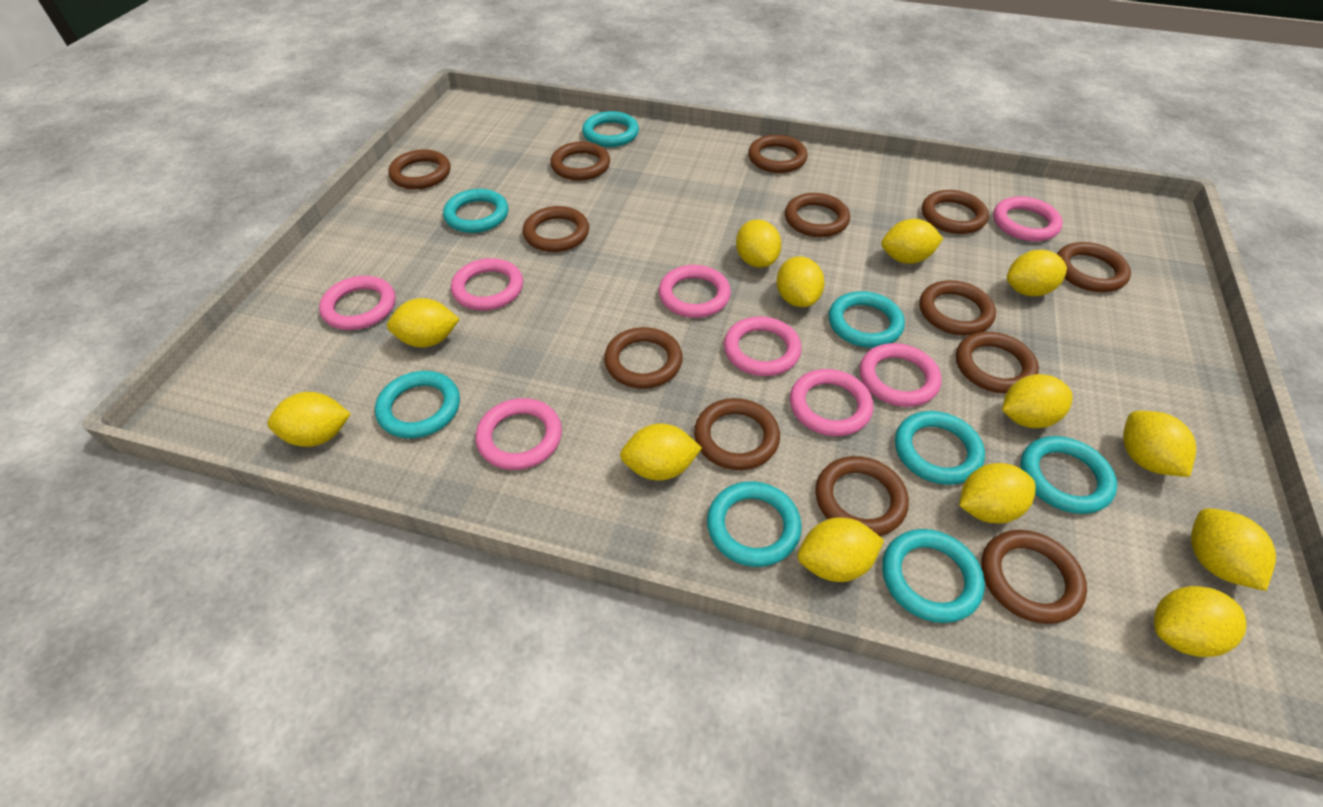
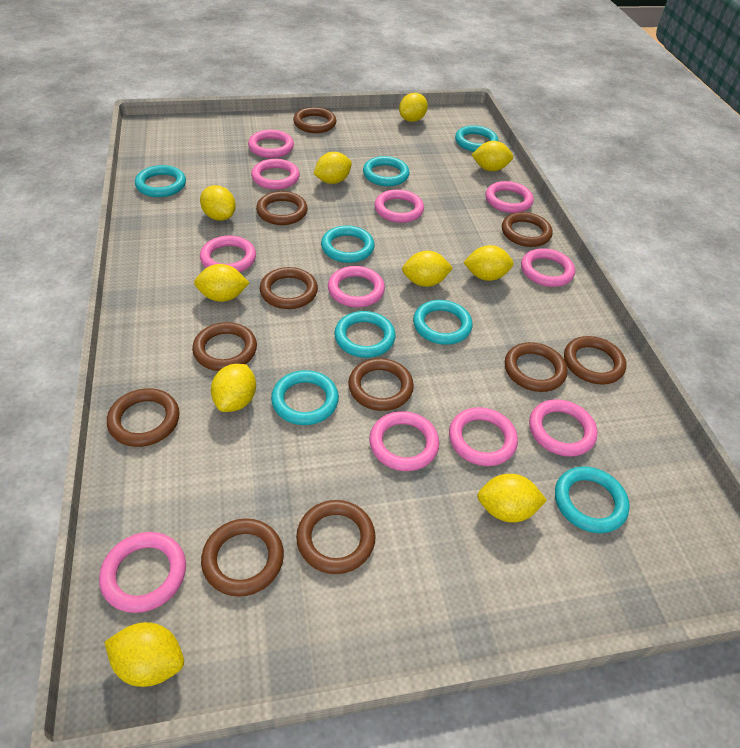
brown ring: 13 -> 11
pink ring: 8 -> 11
yellow lemon: 13 -> 10

